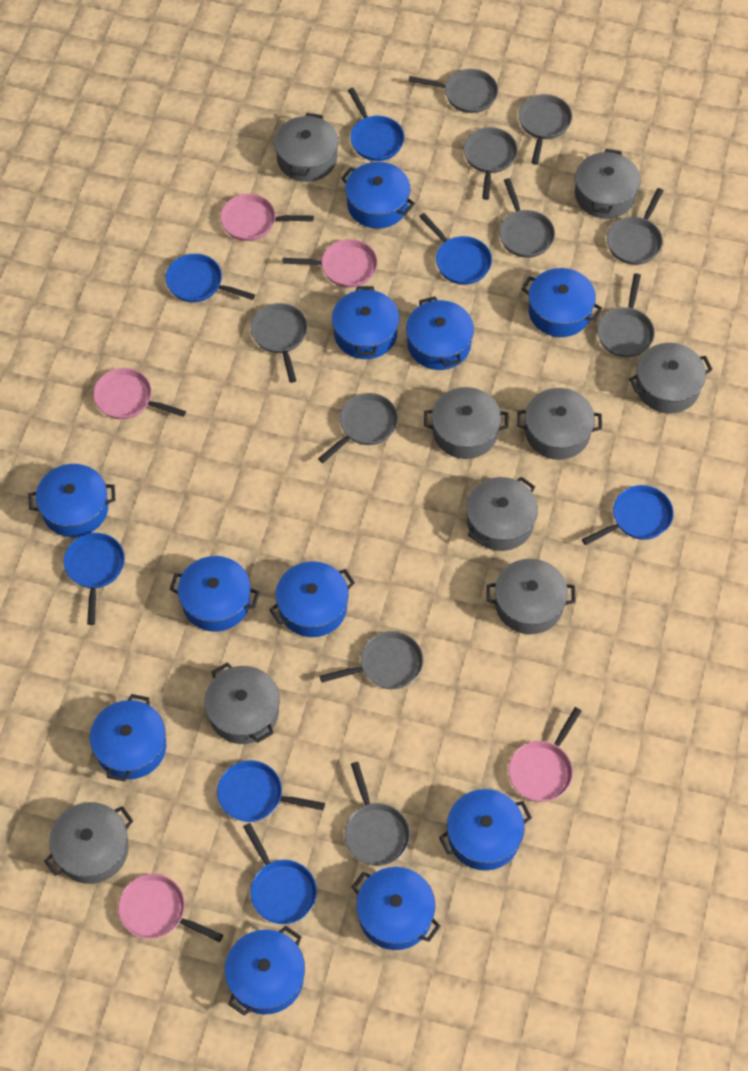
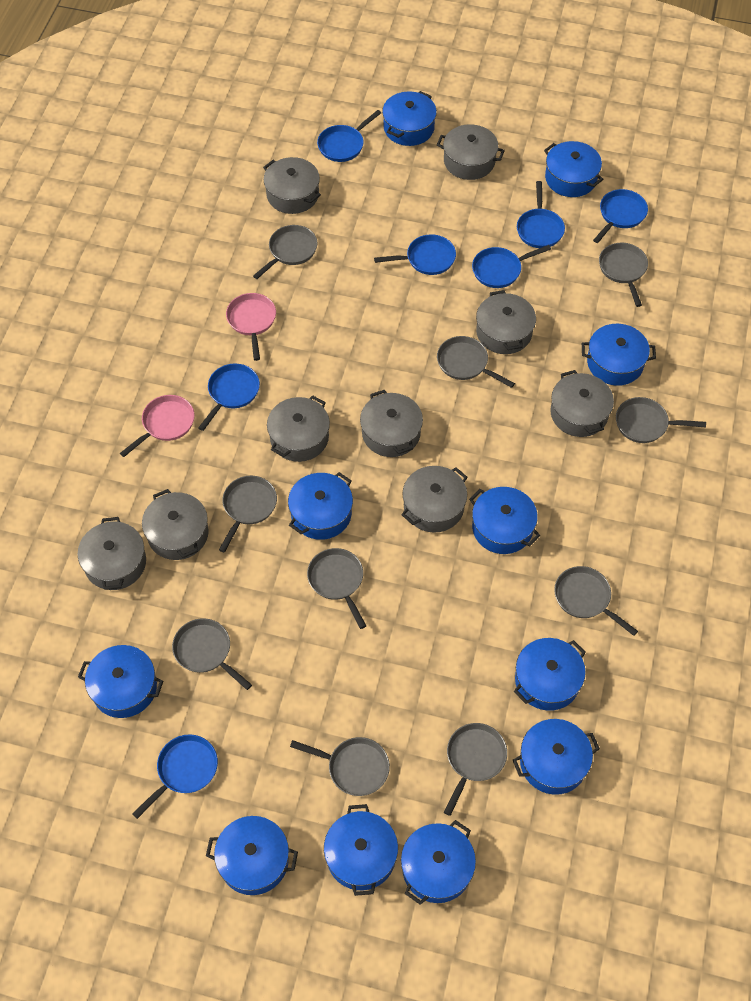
pink pan: 5 -> 2

